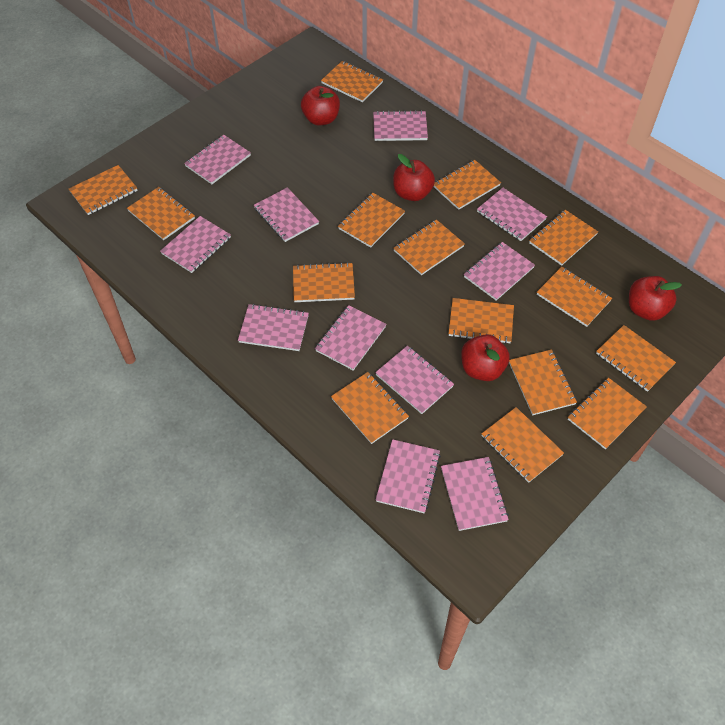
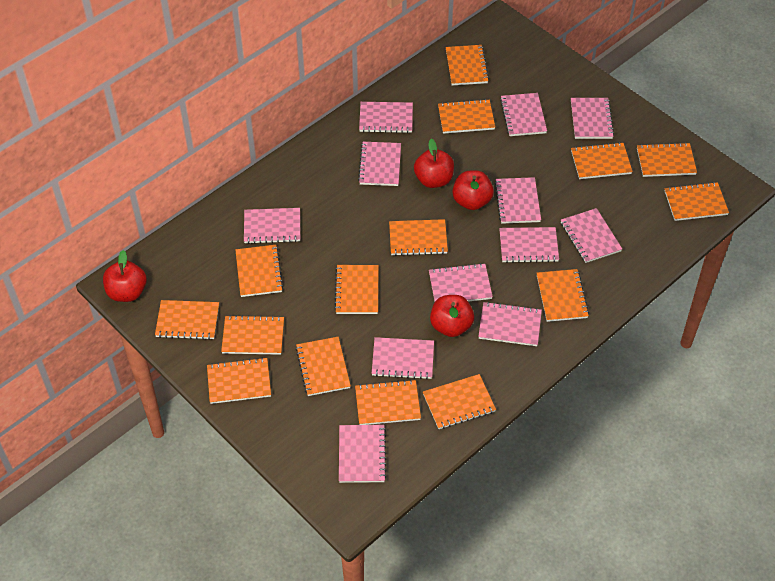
pink notebook: 11 -> 12

